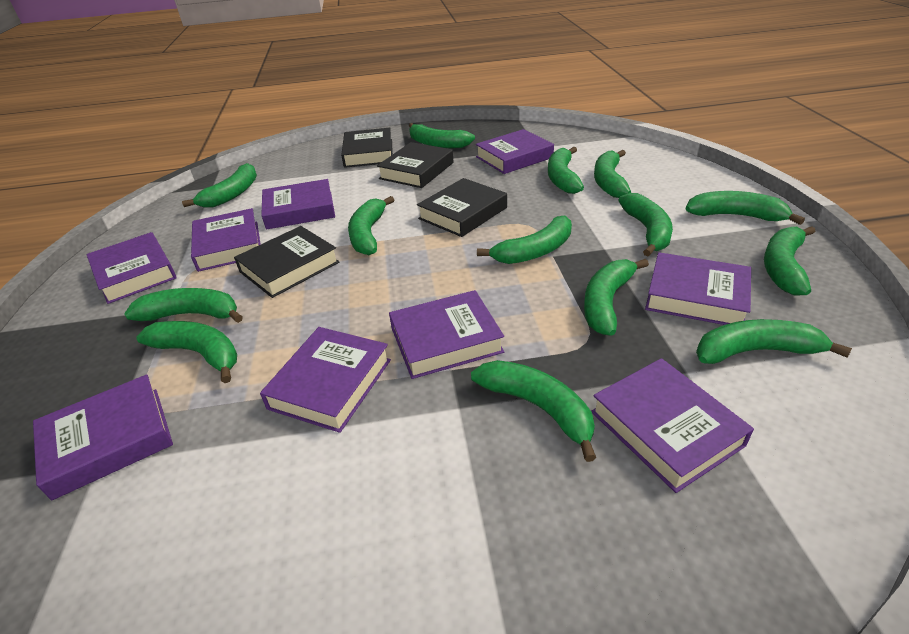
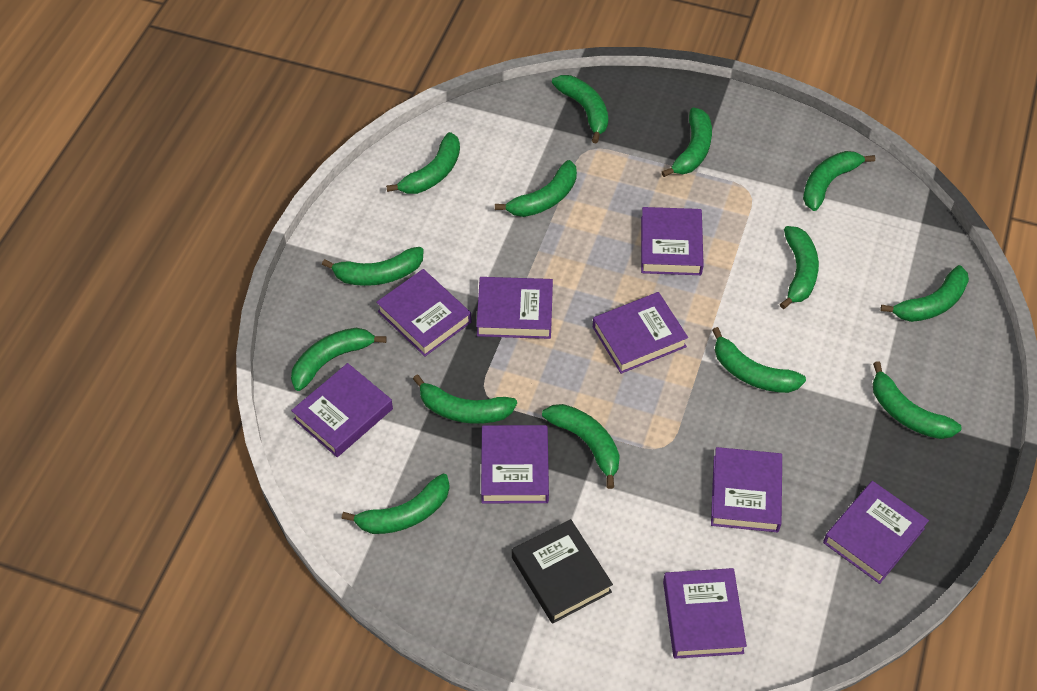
black book: 4 -> 1

